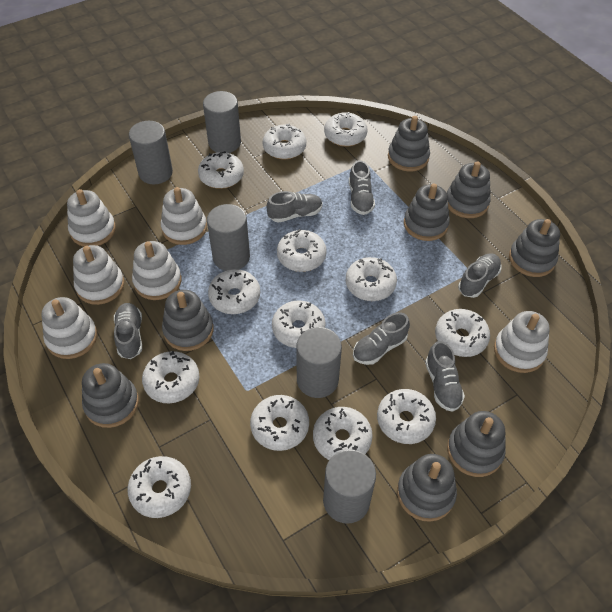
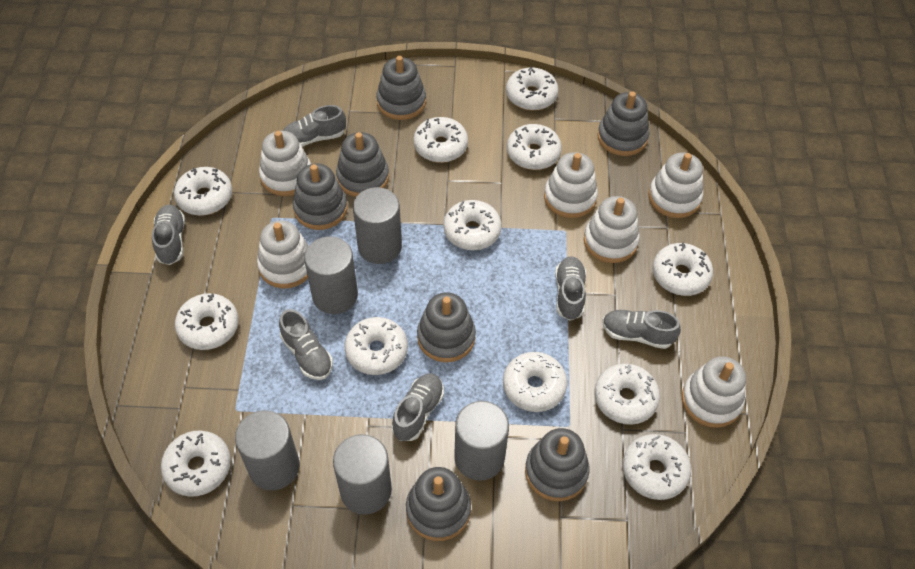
grey stacking toy: 8 -> 7
white donut: 13 -> 12

